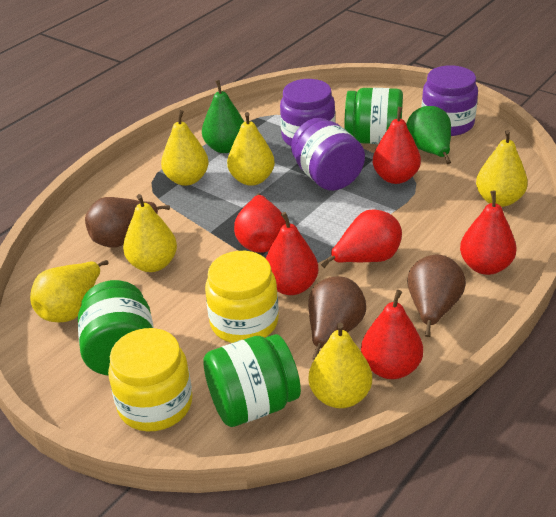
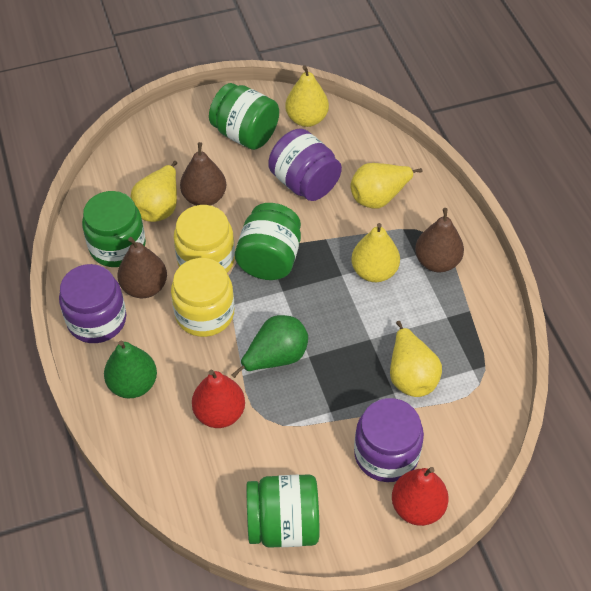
green jar: 3 -> 4
red pear: 6 -> 2
yellow pear: 6 -> 5

